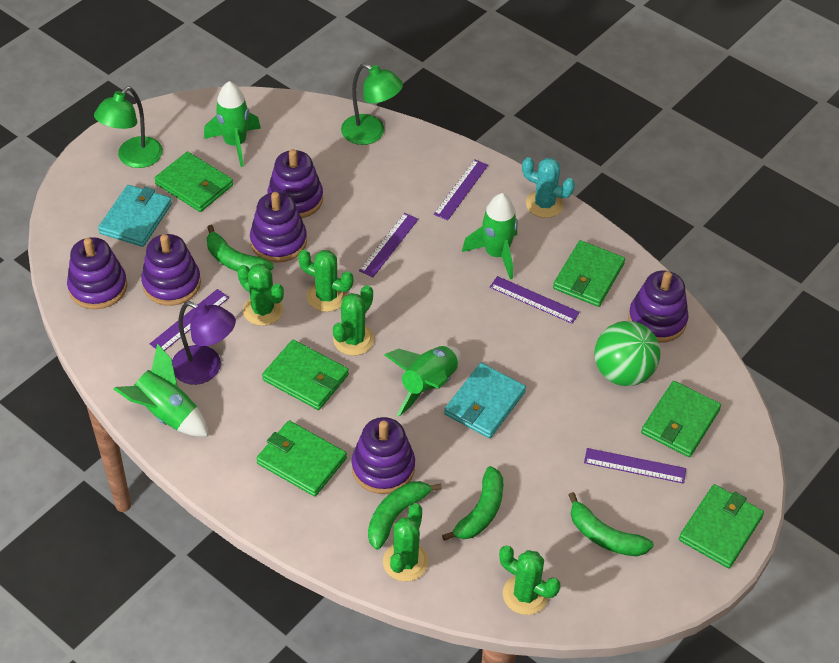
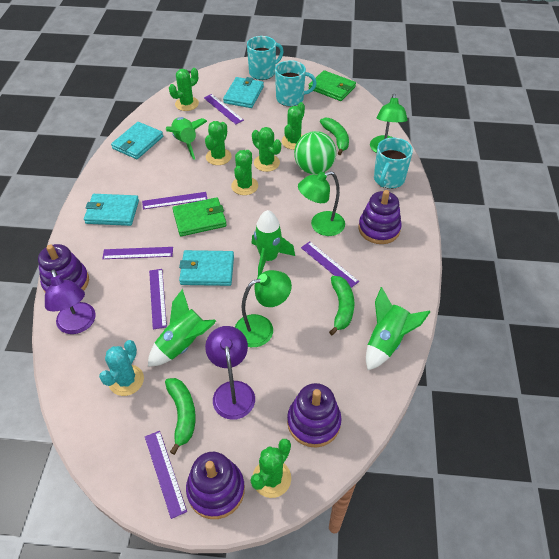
green banana: 4 -> 3
green cactus: 5 -> 6
green lamp: 2 -> 3
green wallet: 6 -> 2
purple lamp: 1 -> 2
purple ruler: 5 -> 6
purple stacking toy: 6 -> 4
turquoise mug: 0 -> 3
turquoise wallet: 2 -> 4

